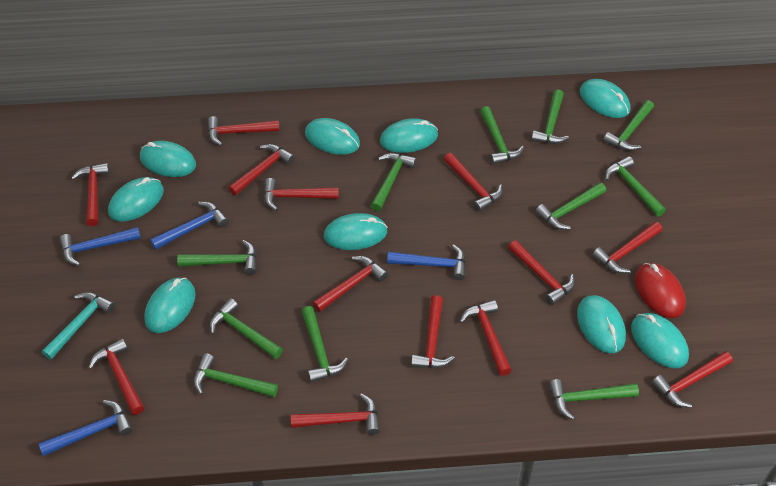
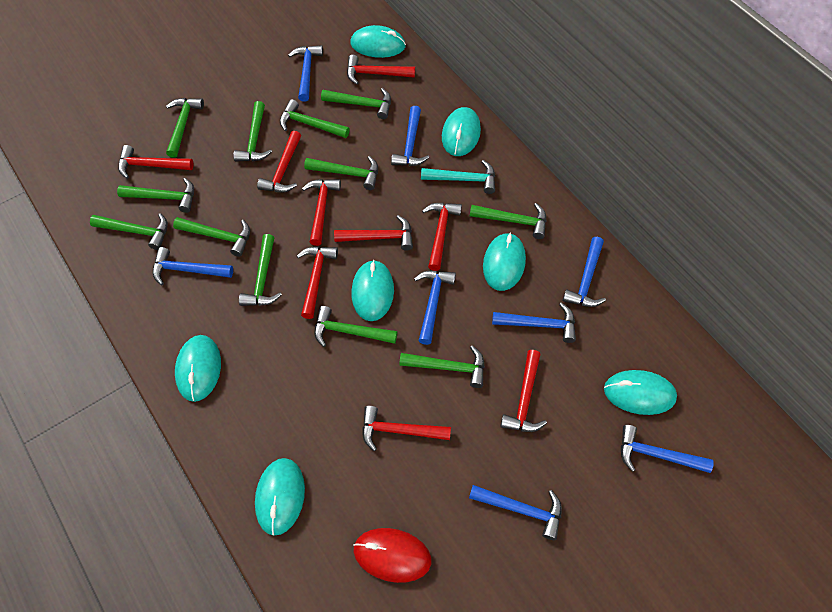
blue hammer: 4 -> 8
green hammer: 11 -> 12
red hammer: 13 -> 9
turquoise mouse: 9 -> 7

